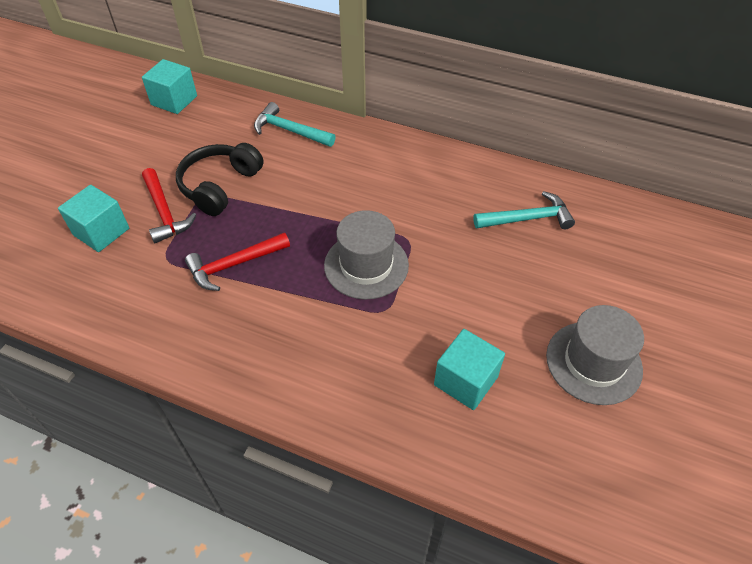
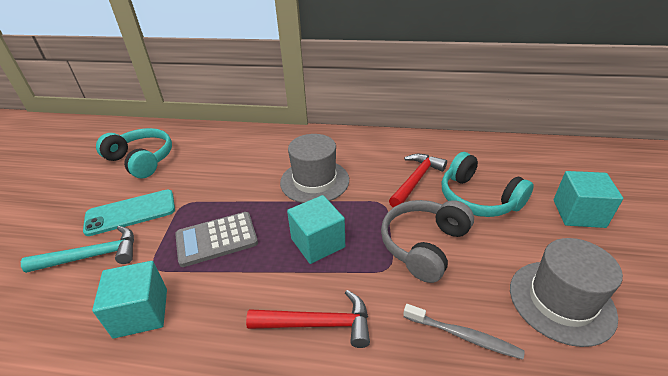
black headphones: 1 -> 0
grey calculator: 0 -> 1
grey headphones: 0 -> 1
grey toothbrush: 0 -> 1
turquoise hammer: 2 -> 1
turquoise headphones: 0 -> 2
turquoise phone: 0 -> 1

